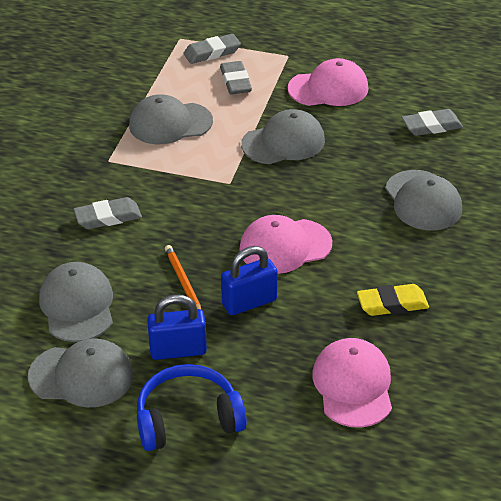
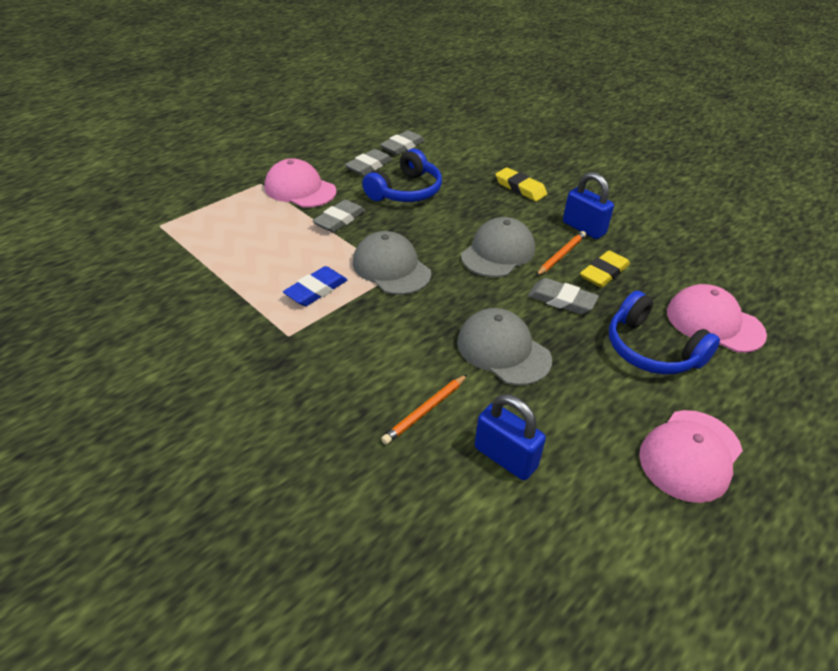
blue eraser: 0 -> 1
blue headphones: 1 -> 2
grey cap: 5 -> 3
orange pencil: 1 -> 2
yellow eraser: 1 -> 2

